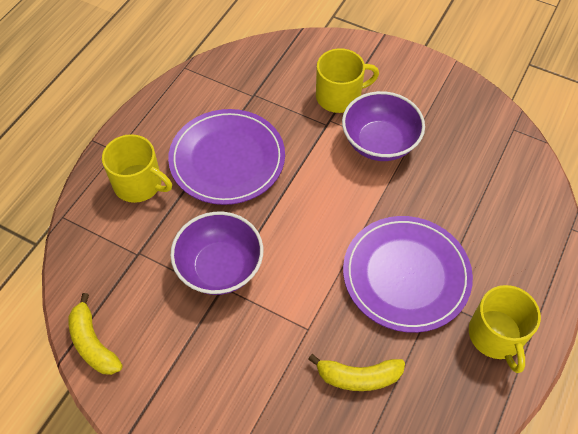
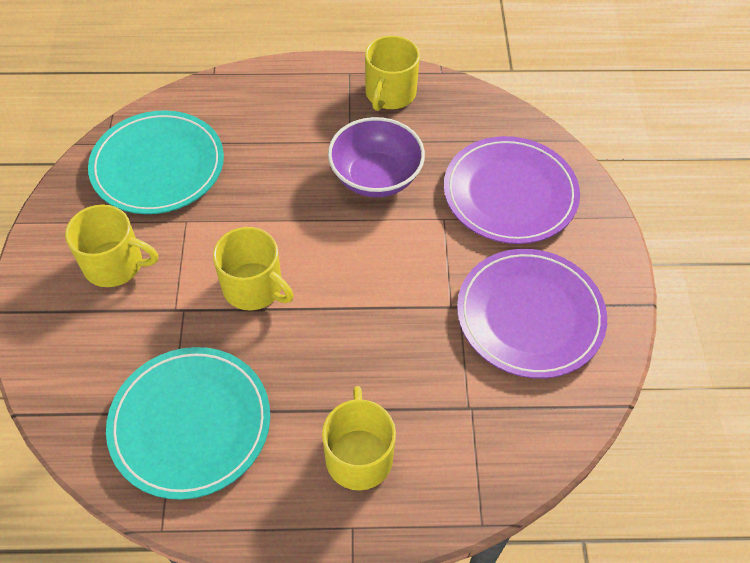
purple bowl: 2 -> 1
turquoise plate: 0 -> 2
yellow banana: 2 -> 0
yellow mug: 3 -> 4

